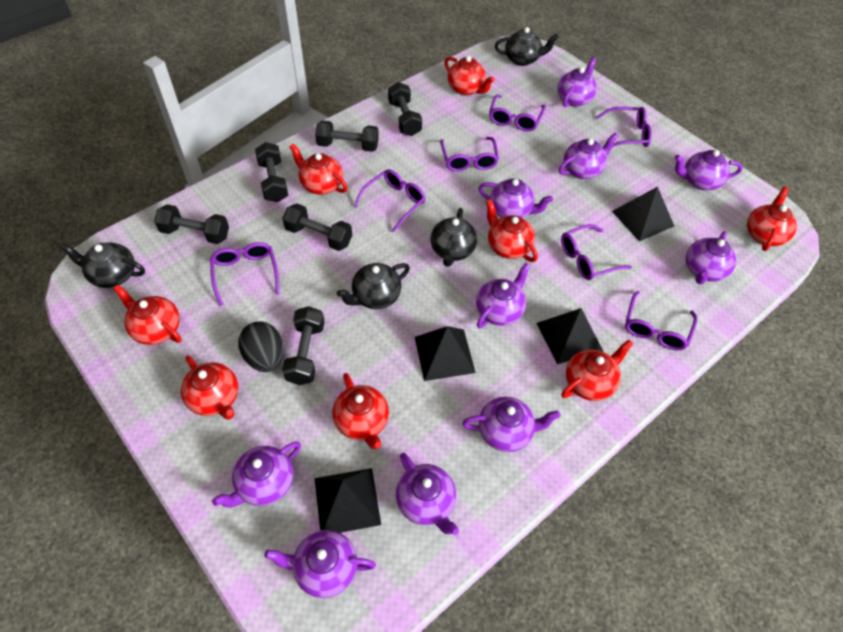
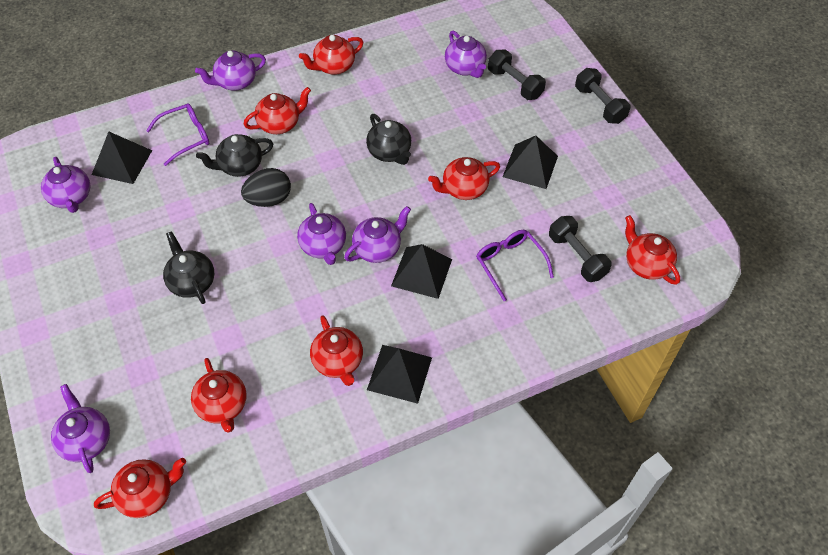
black dumbbell: 6 -> 3
black teapot: 4 -> 3
purple glasses: 7 -> 2
purple teapot: 10 -> 6
red teapot: 8 -> 7

